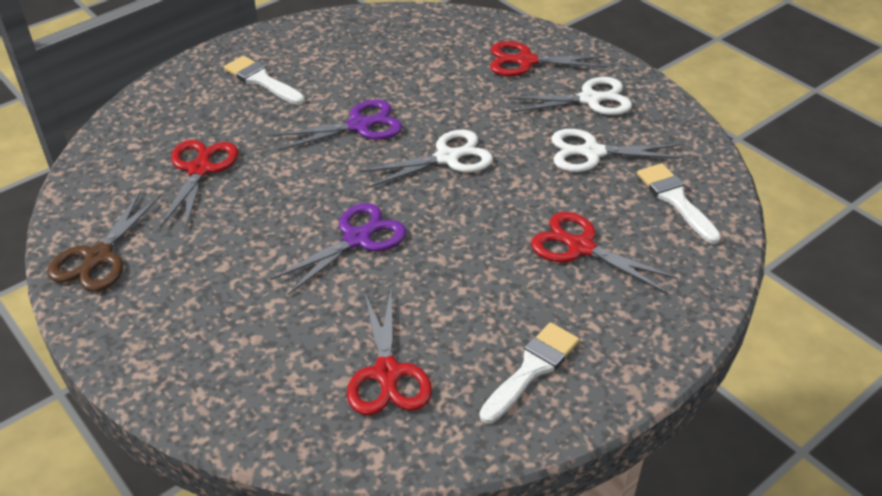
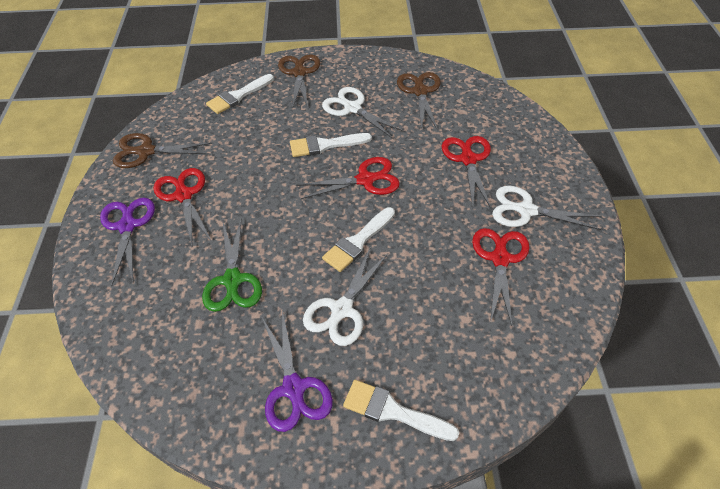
brown scissors: 1 -> 3
green scissors: 0 -> 1
white brush: 3 -> 4

